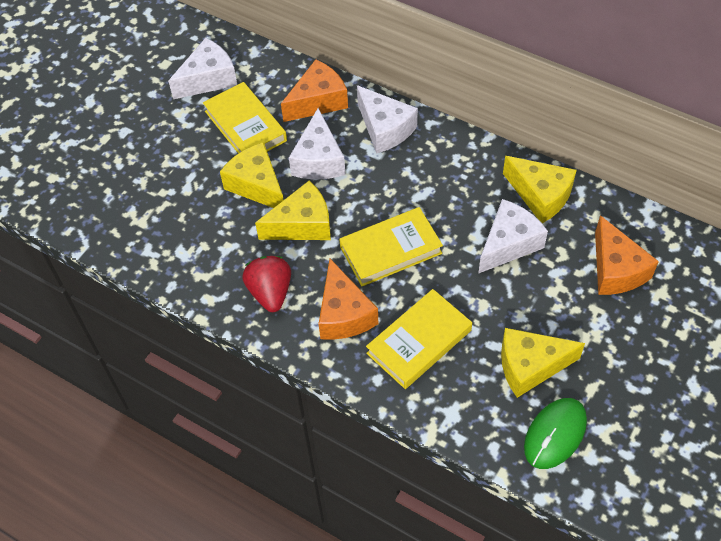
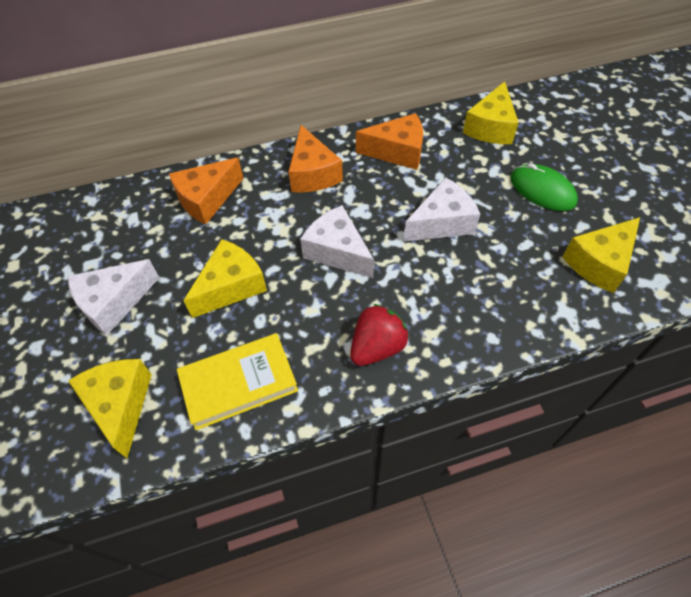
white cheese: 4 -> 3
yellow book: 3 -> 1

